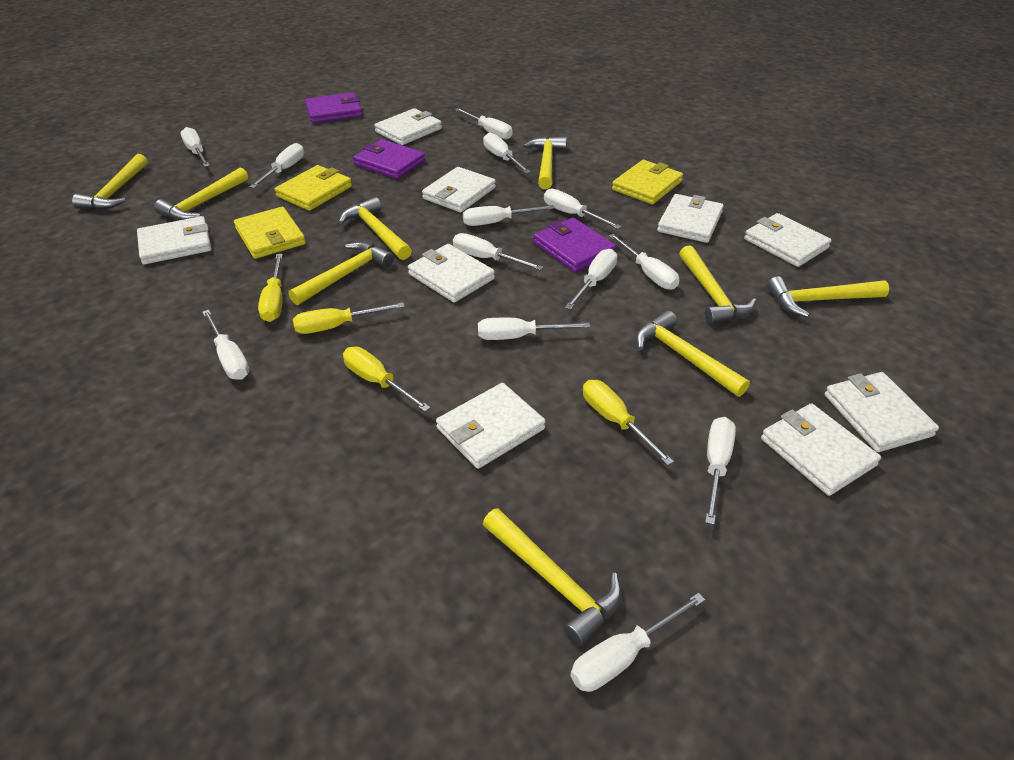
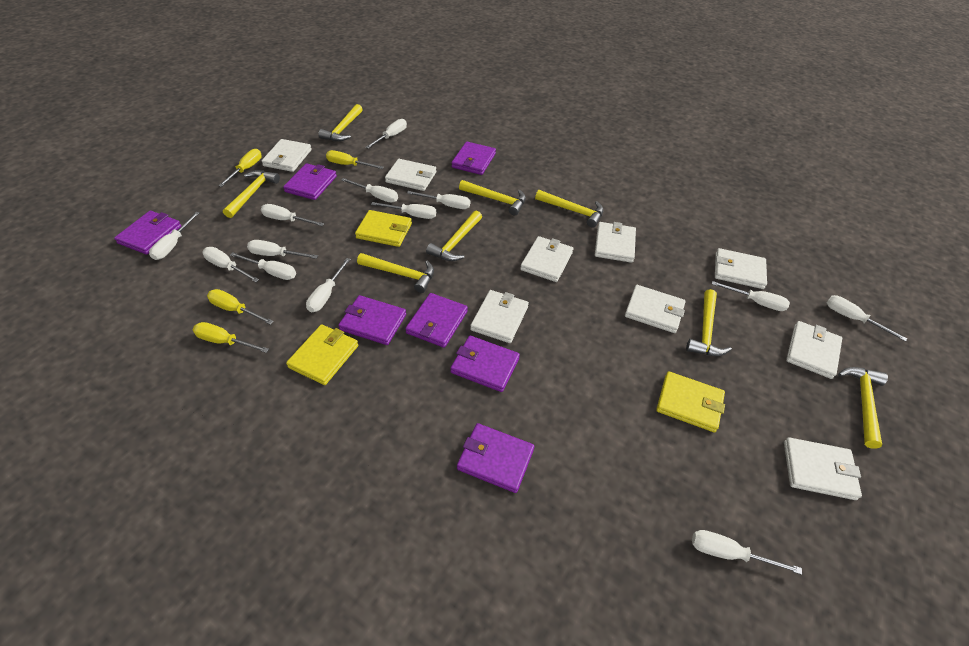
purple wallet: 3 -> 7
yellow hammer: 9 -> 8

